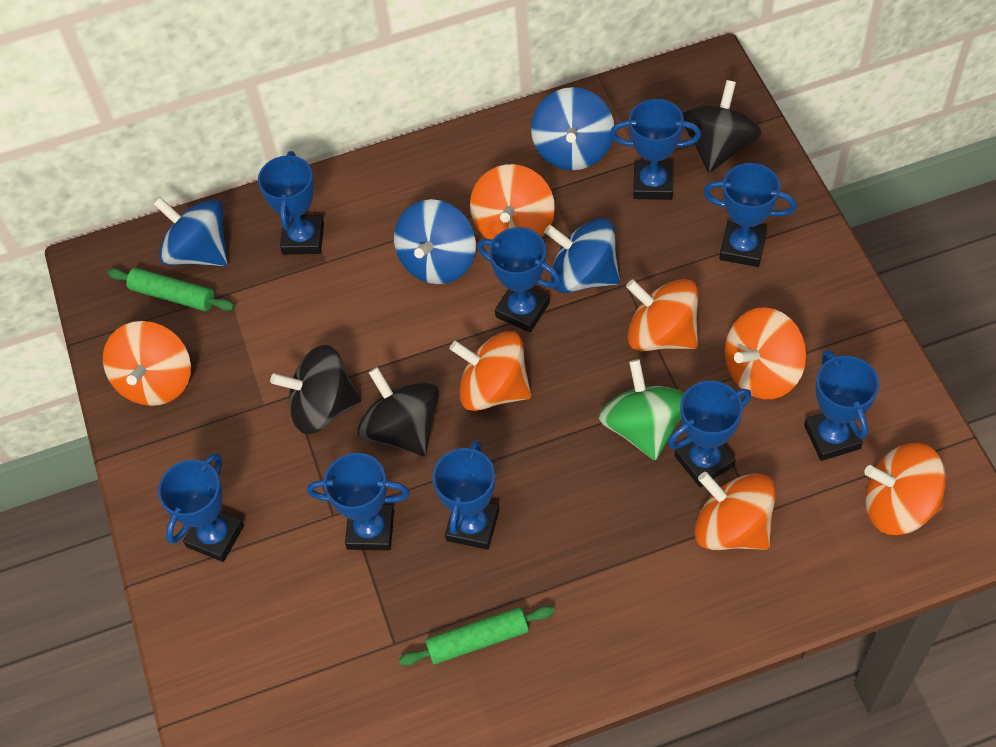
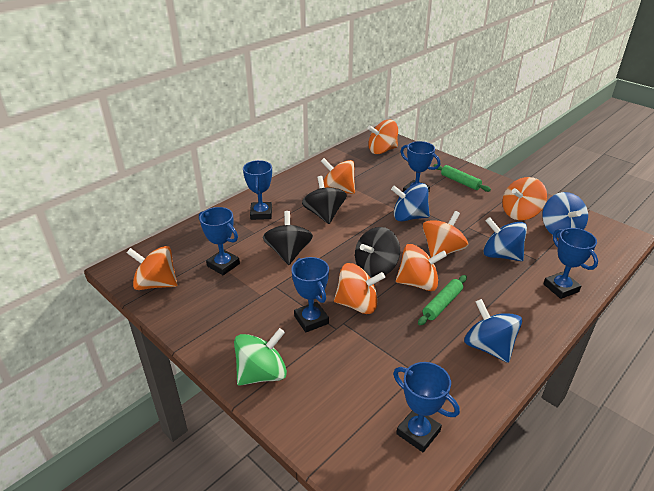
blue trophy: 9 -> 6

